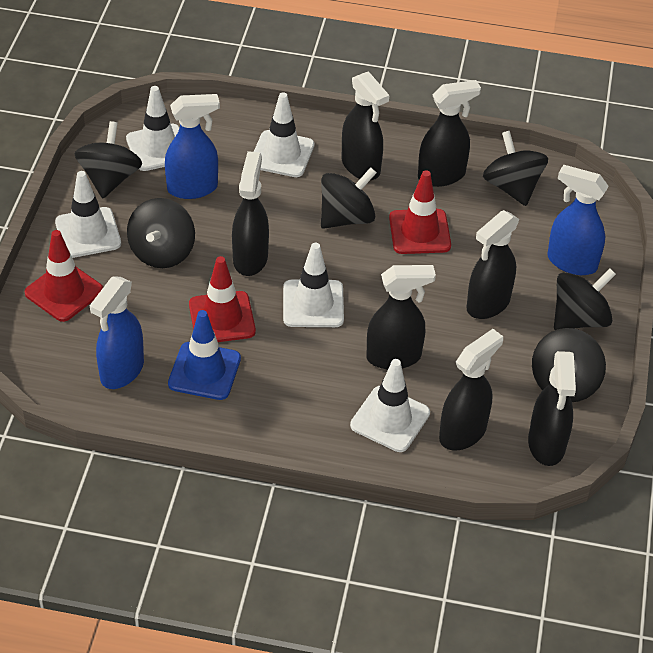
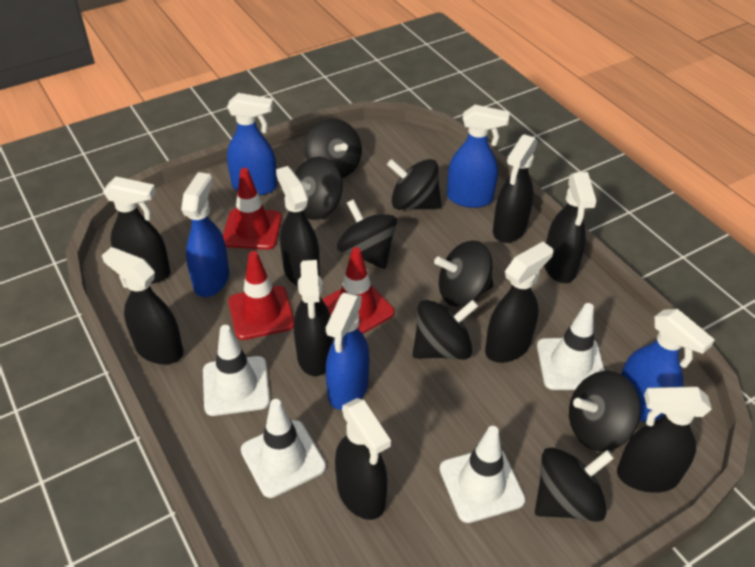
black spinning top: 6 -> 8
black spray bottle: 7 -> 9
blue spray bottle: 3 -> 5
blue traffic cone: 1 -> 0
white traffic cone: 5 -> 4

